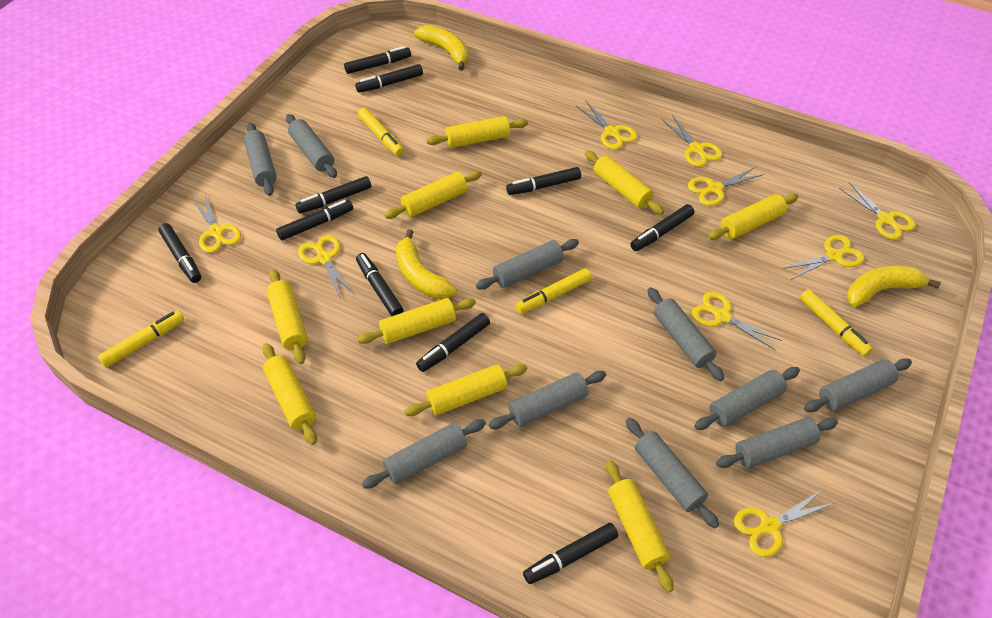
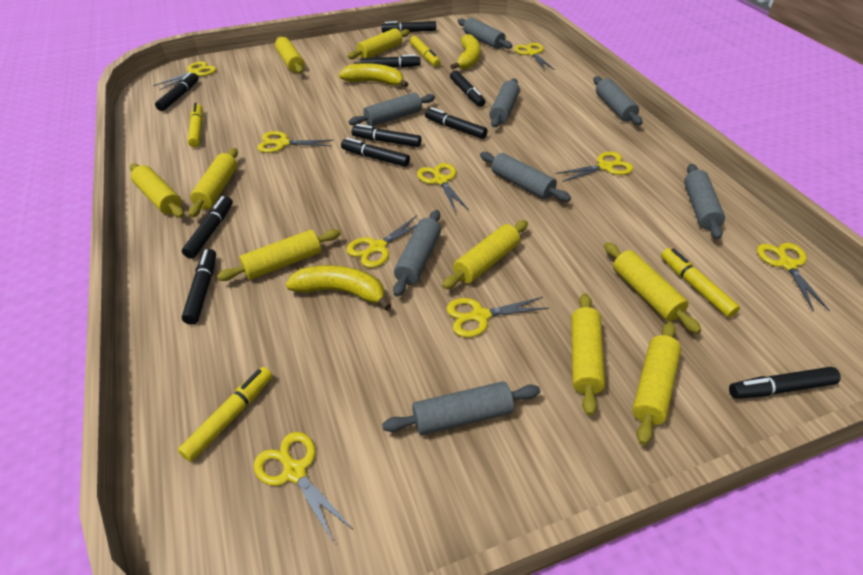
grey rolling pin: 10 -> 8

